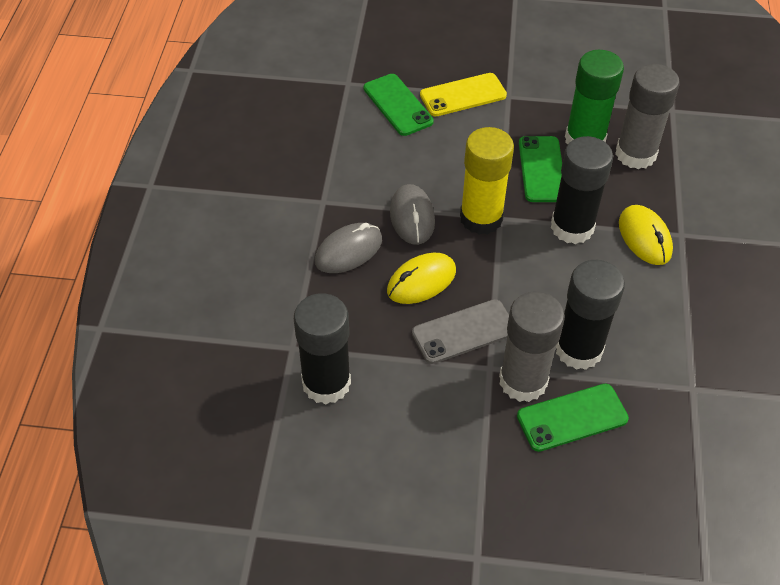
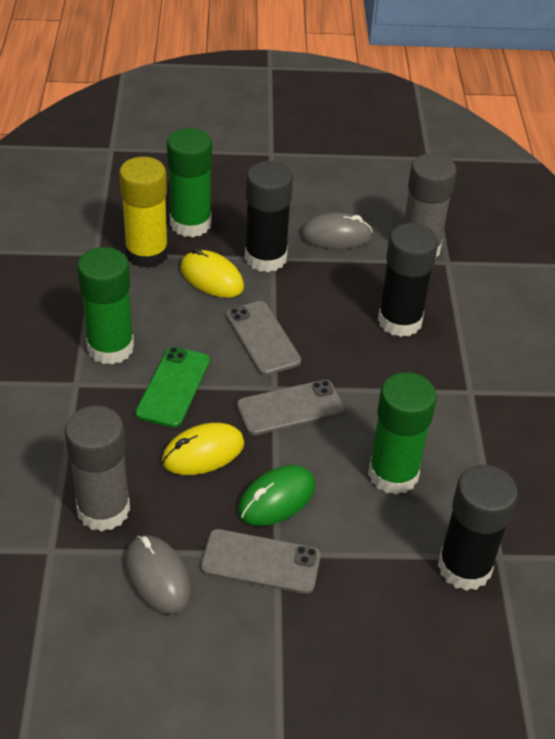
green glue stick: 1 -> 3
green mouse: 0 -> 1
green phone: 3 -> 1
grey phone: 1 -> 3
yellow phone: 1 -> 0

